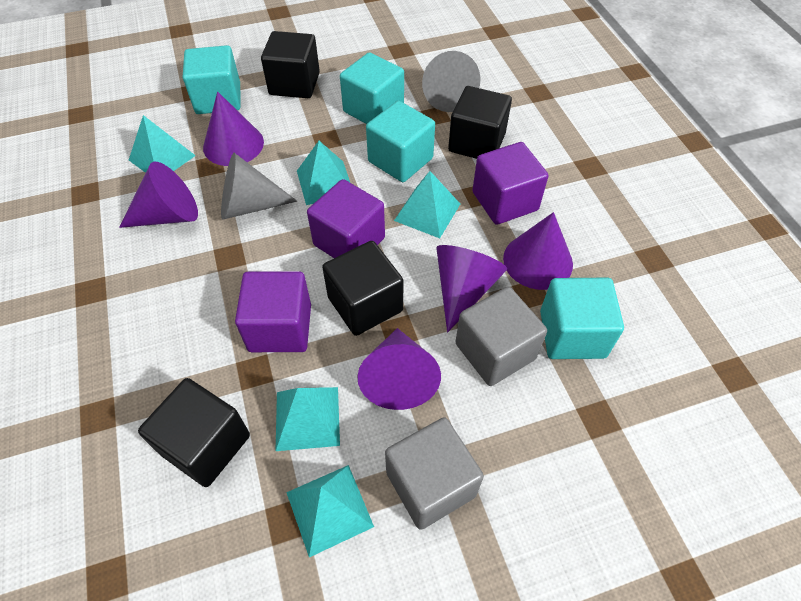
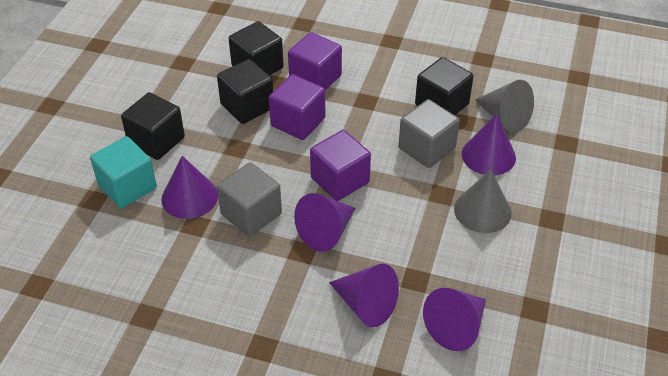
turquoise cube: 4 -> 1
turquoise pyramid: 5 -> 0

